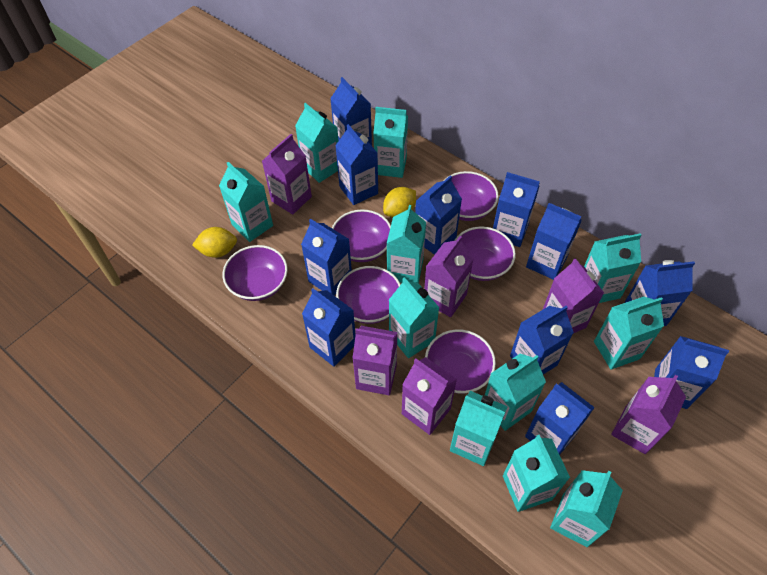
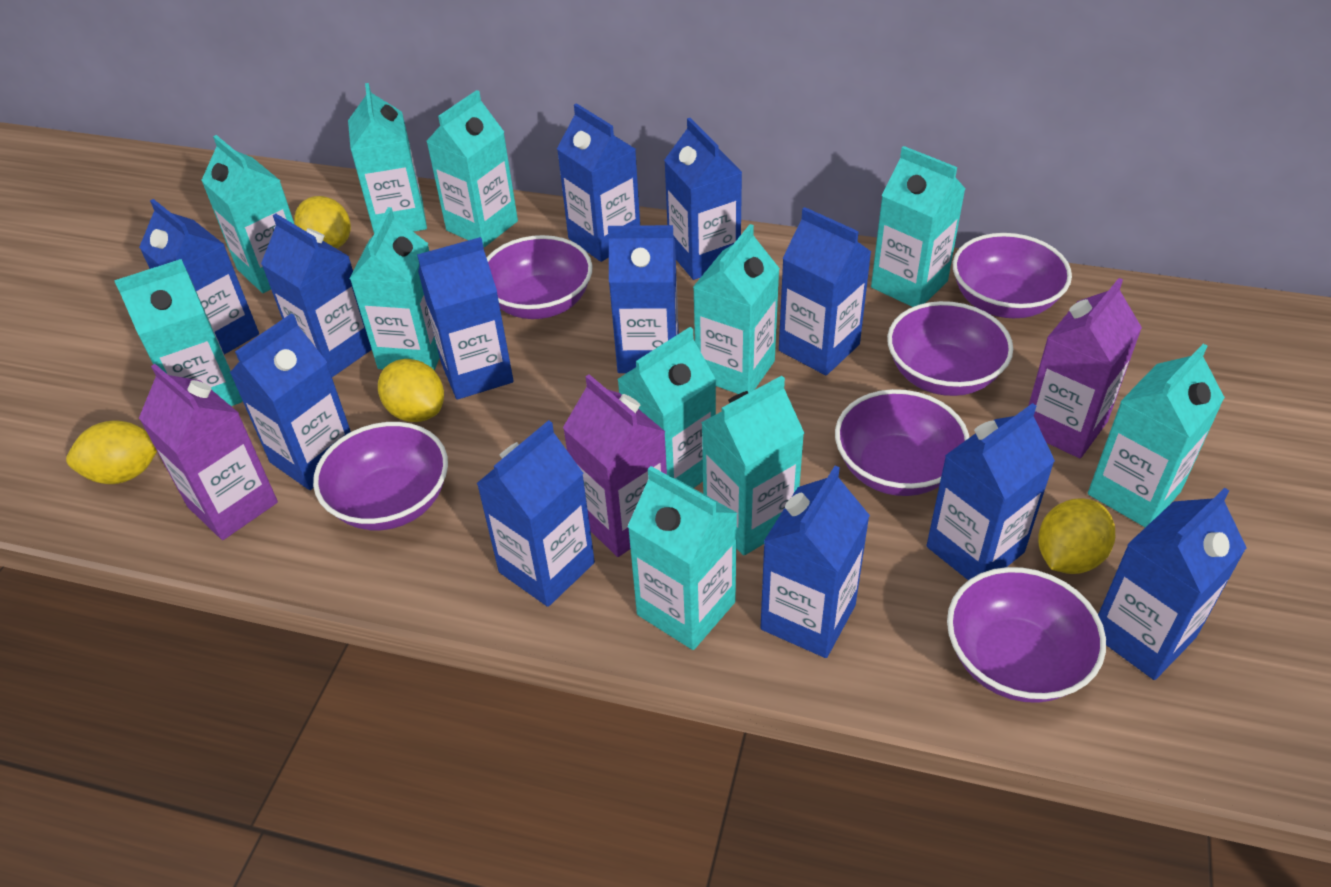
blue carton: 11 -> 12
purple carton: 6 -> 3
yellow lemon: 2 -> 4

